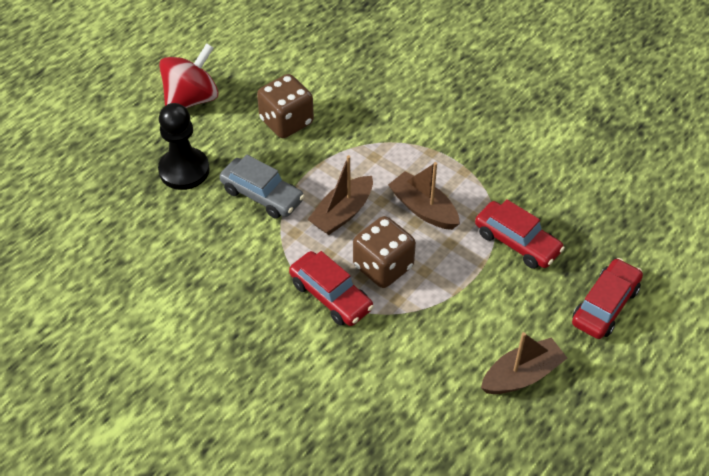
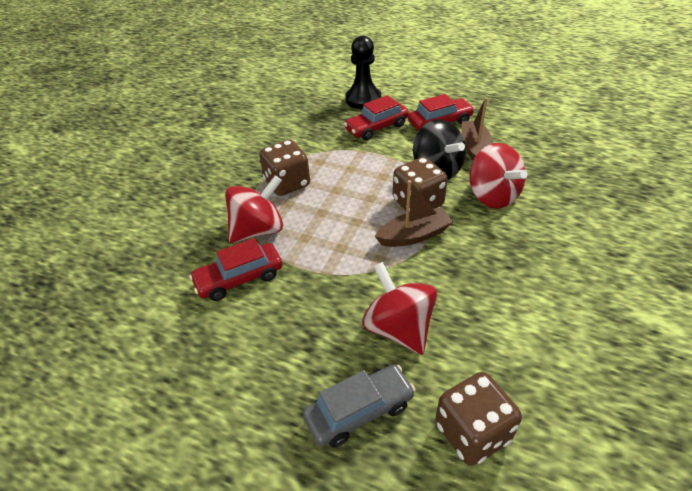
black spinning top: 0 -> 1
brown boat: 3 -> 2
brown dice: 2 -> 3
red spinning top: 1 -> 3

